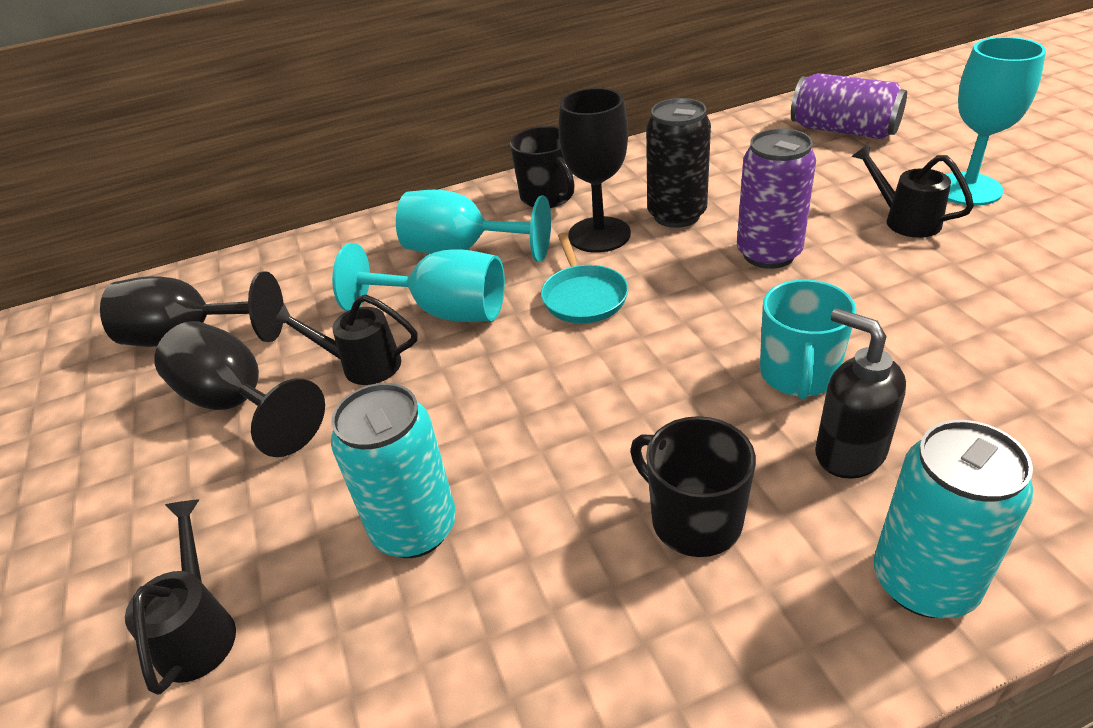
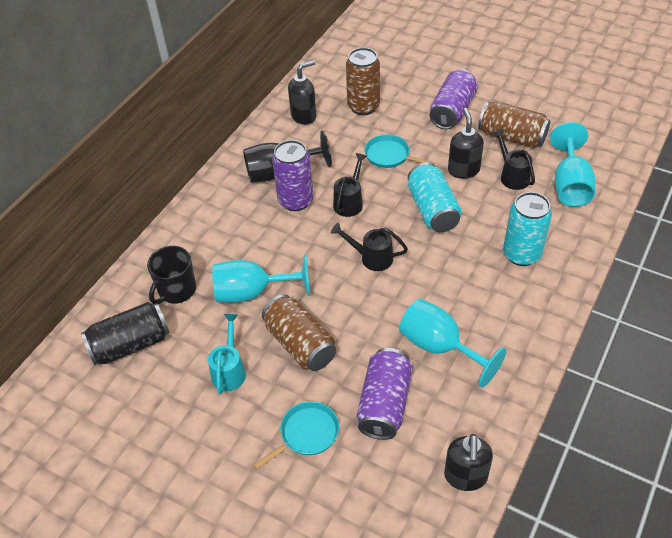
black goblet: 3 -> 1
black mug: 2 -> 1
black soap dispenser: 1 -> 3
brown can: 0 -> 3
purple can: 2 -> 3
turquoise mug: 1 -> 0
turquoise pan: 1 -> 2
turquoise watering can: 0 -> 1

